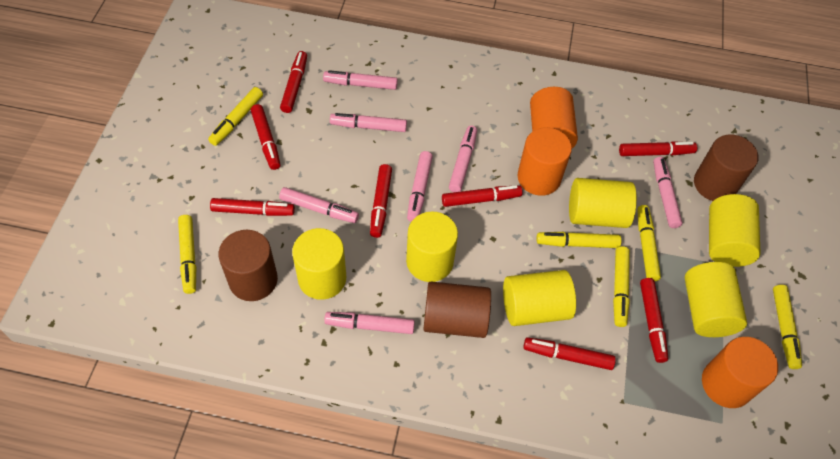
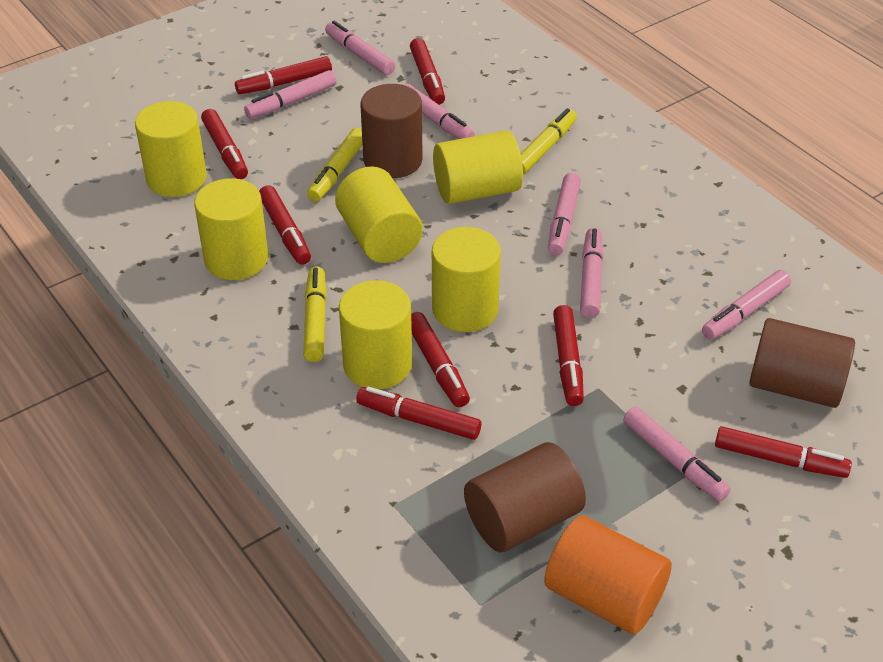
orange cylinder: 3 -> 1
yellow marker: 6 -> 3

